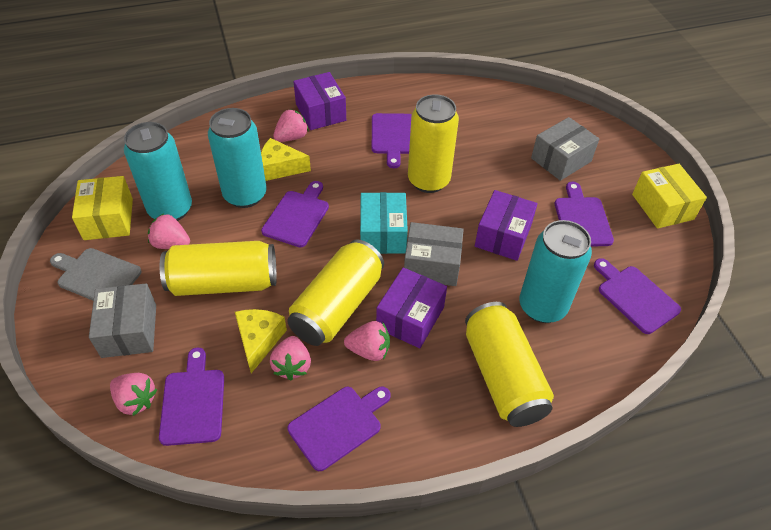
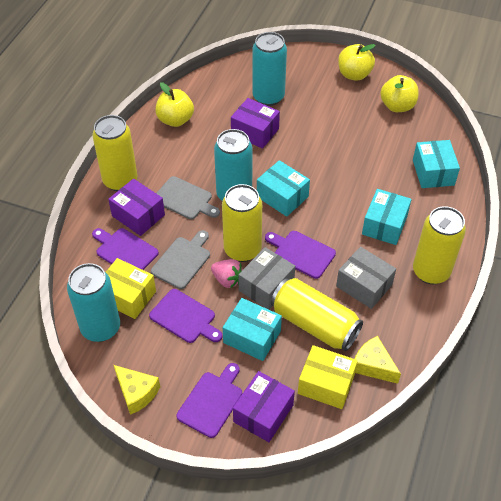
grey box: 3 -> 2
grey cutting board: 1 -> 2
pink strawberry: 5 -> 1
purple cutting board: 6 -> 4
turquoise box: 1 -> 4
yellow apple: 0 -> 3

